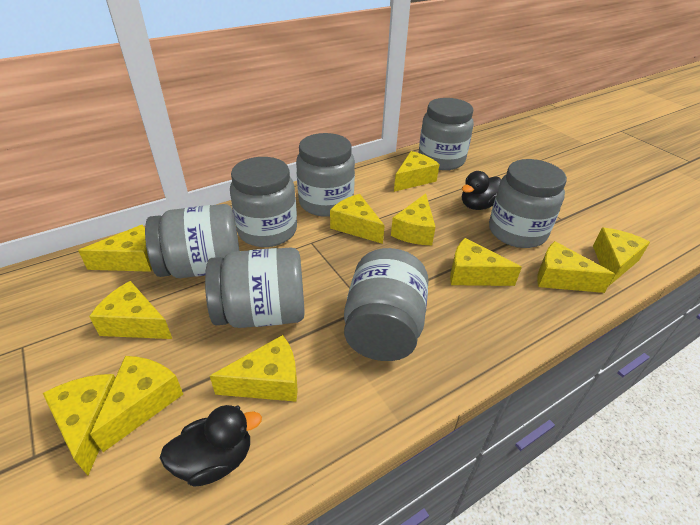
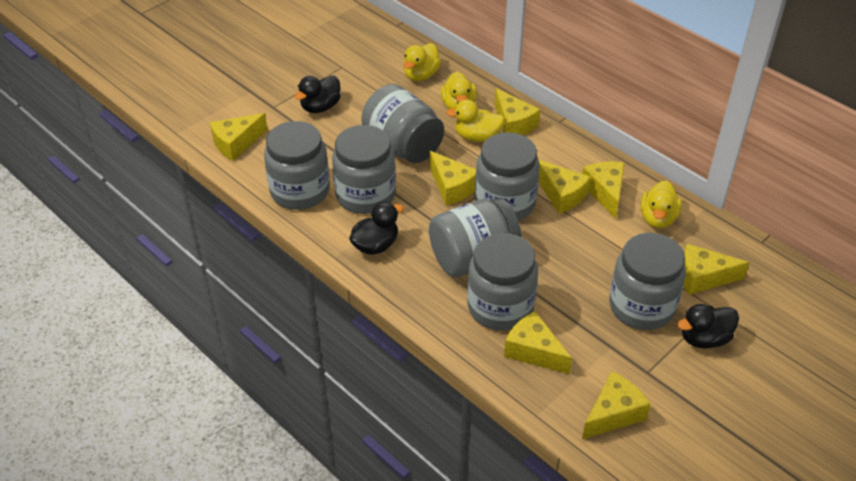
black duck: 2 -> 3
yellow cheese: 11 -> 8
yellow duck: 0 -> 4

